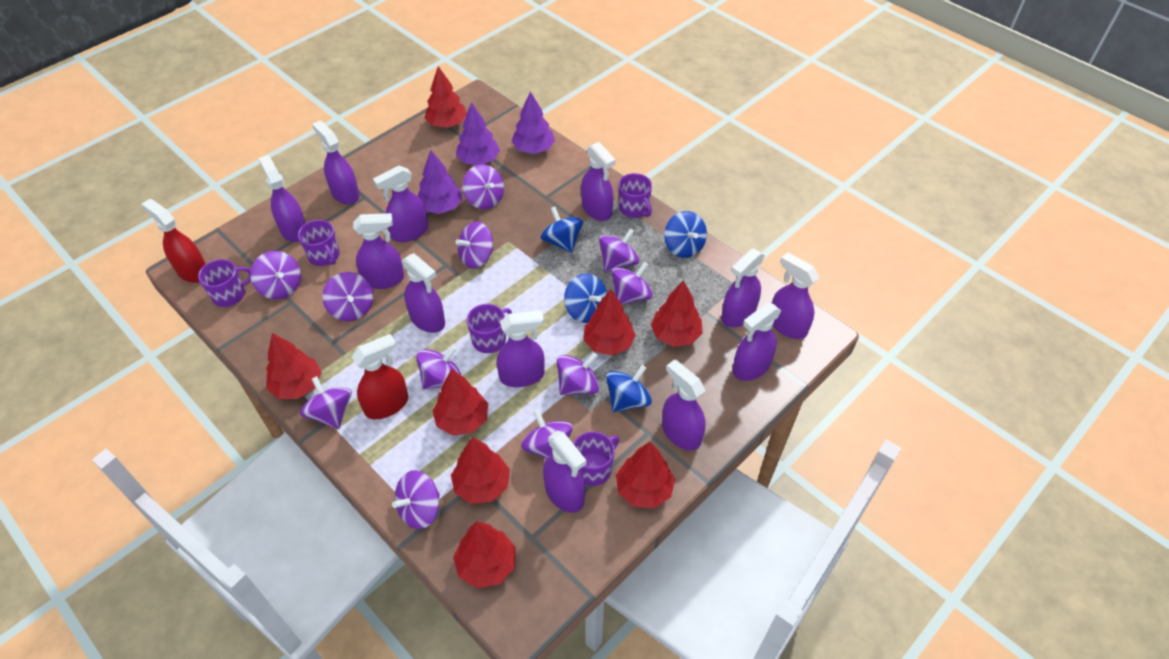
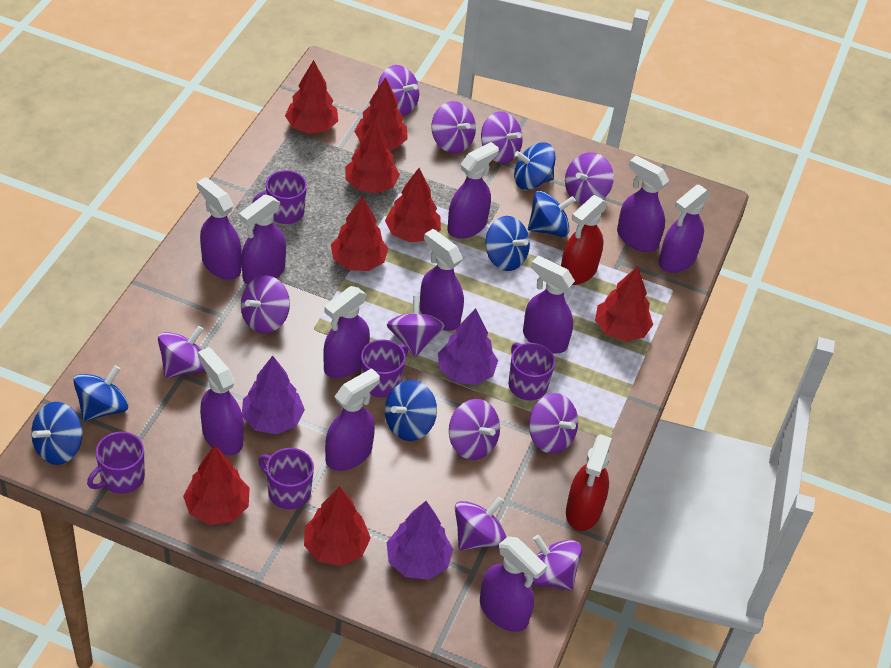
blue spinning top: 4 -> 6
purple spray bottle: 12 -> 11

